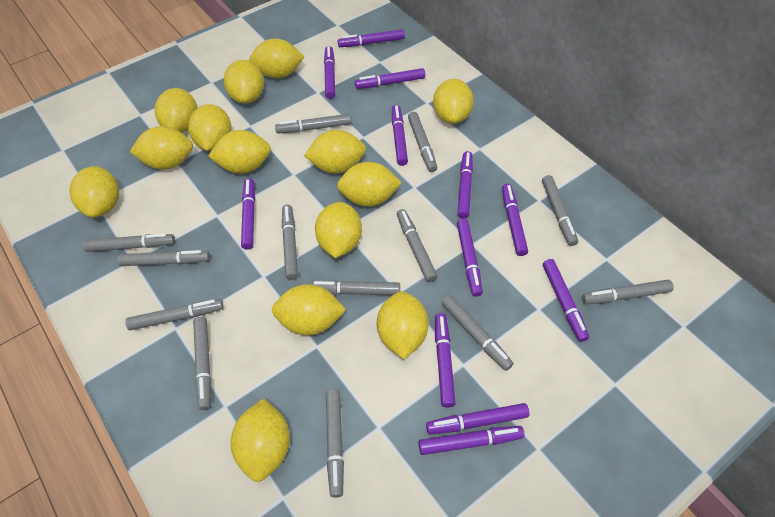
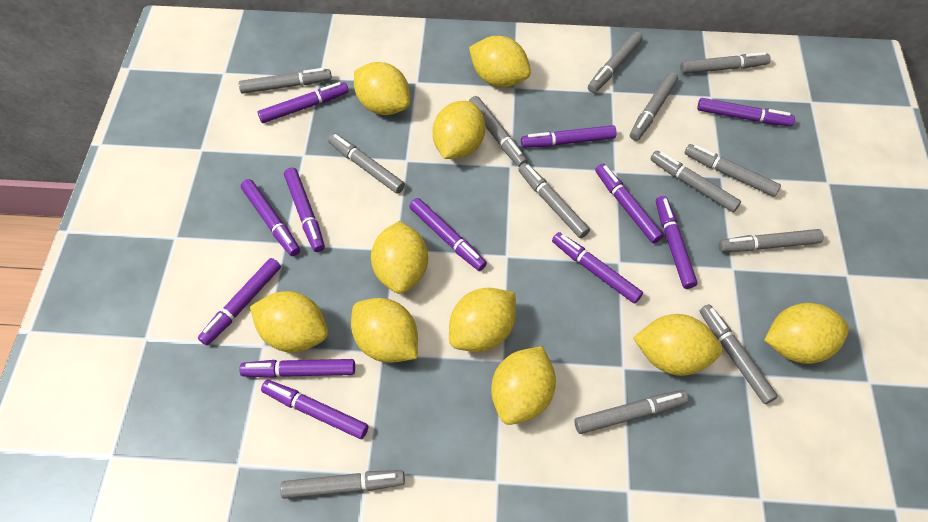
yellow lemon: 14 -> 10

